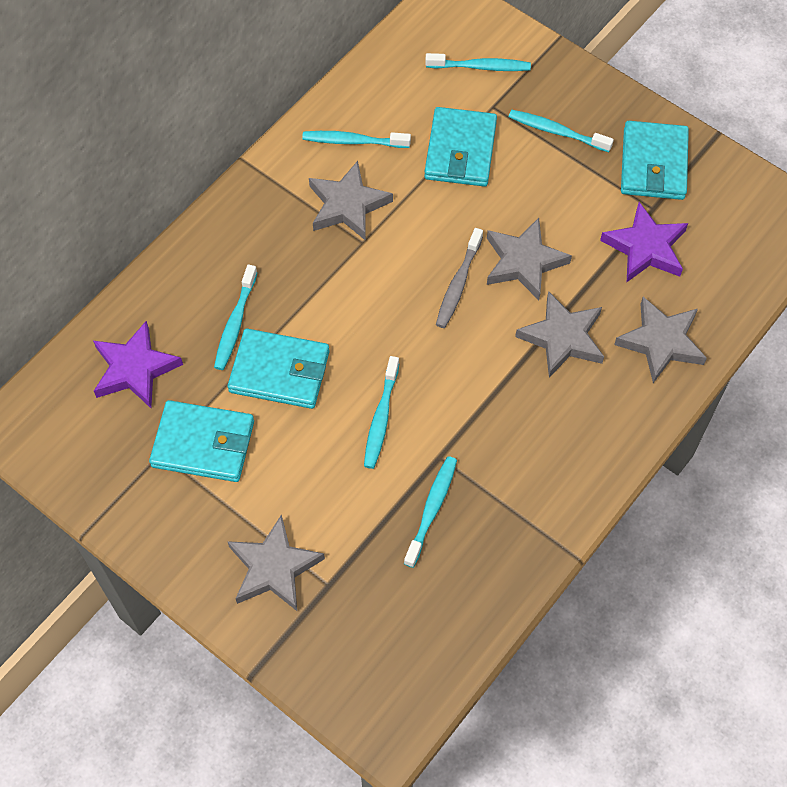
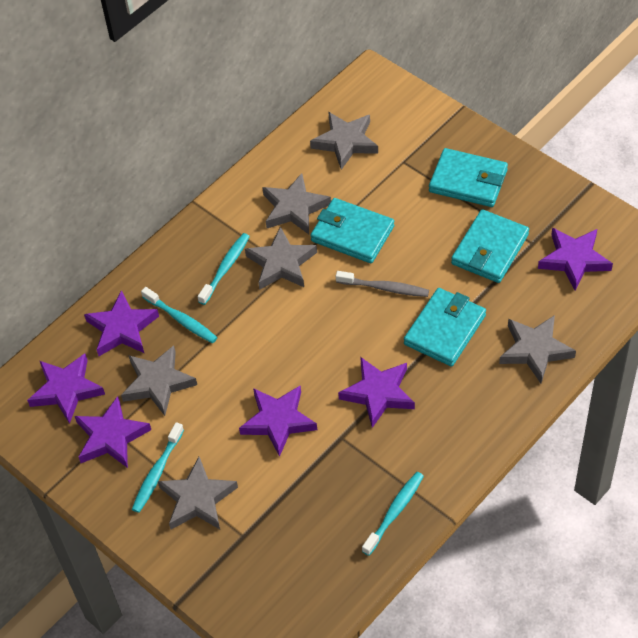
grey star: 5 -> 6
purple star: 2 -> 6
turquoise toothbrush: 6 -> 4

